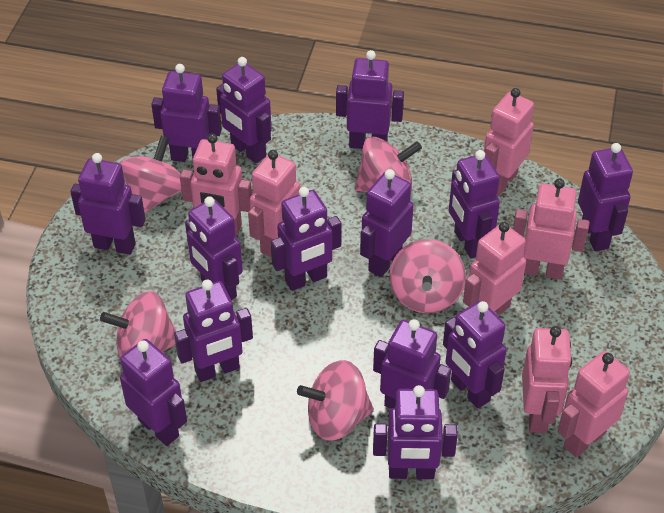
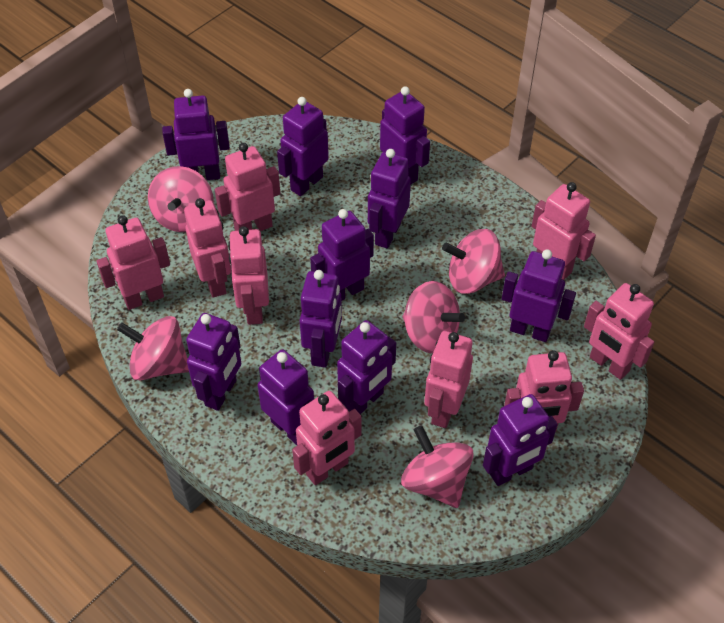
pink robot: 7 -> 9
purple robot: 14 -> 11

